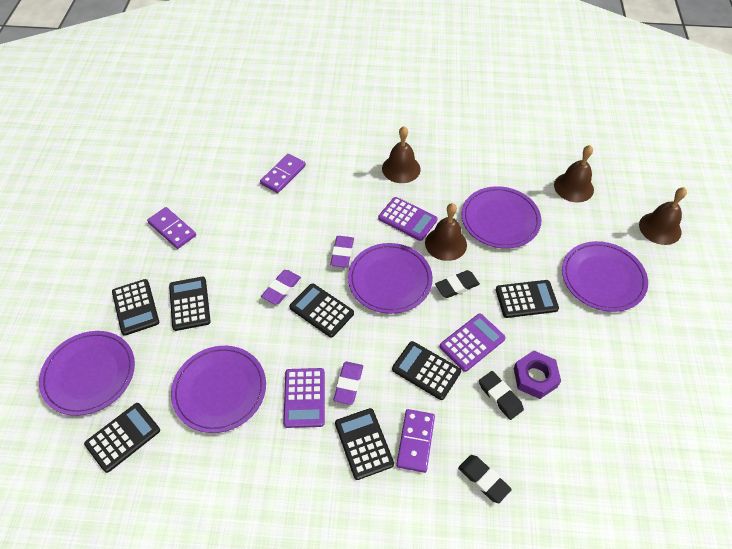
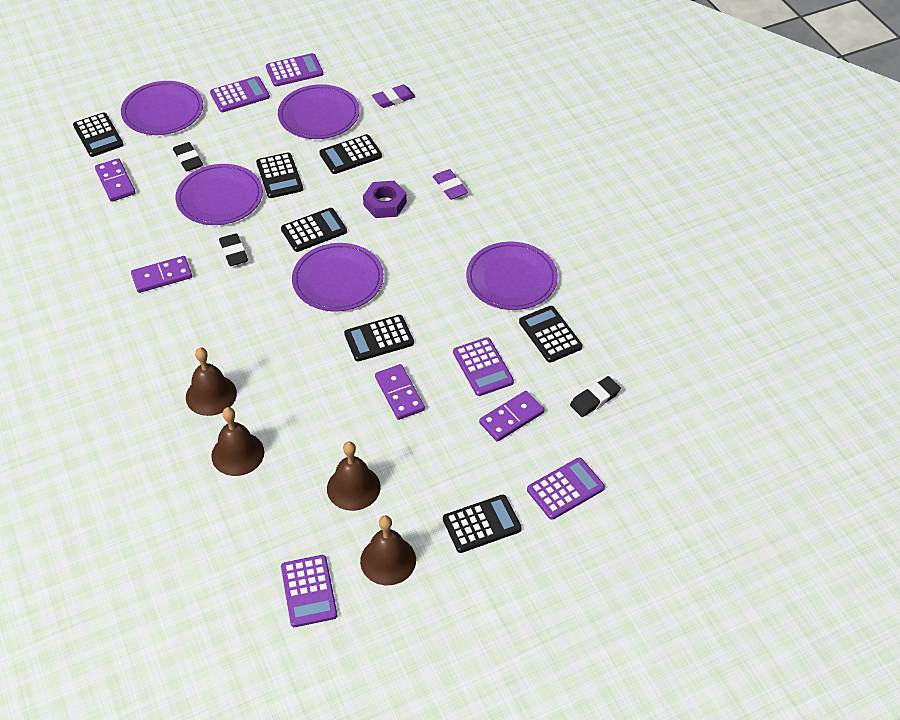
purple calculator: 3 -> 5
purple domino: 3 -> 4
purple eraser: 3 -> 2

